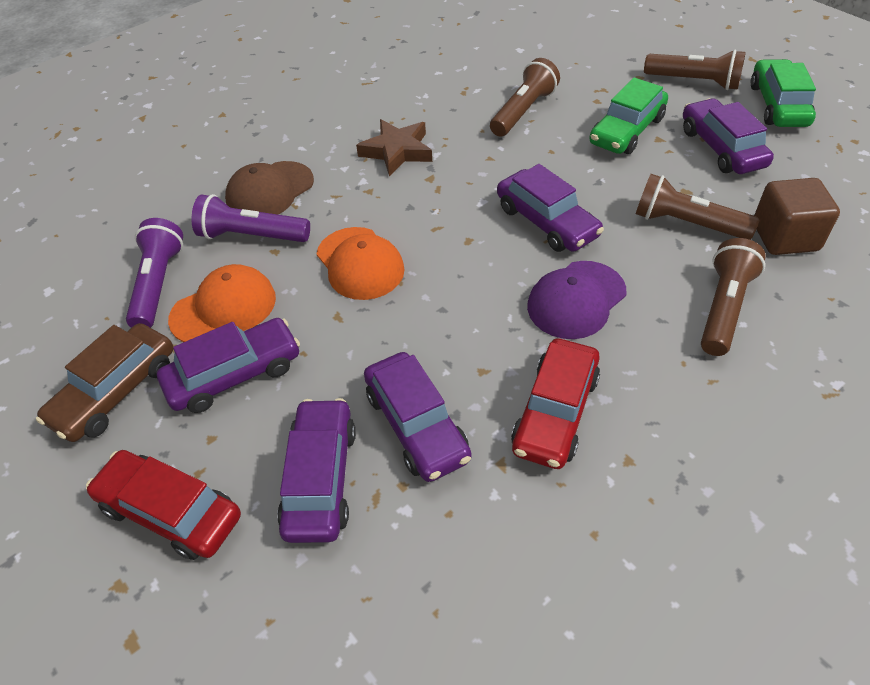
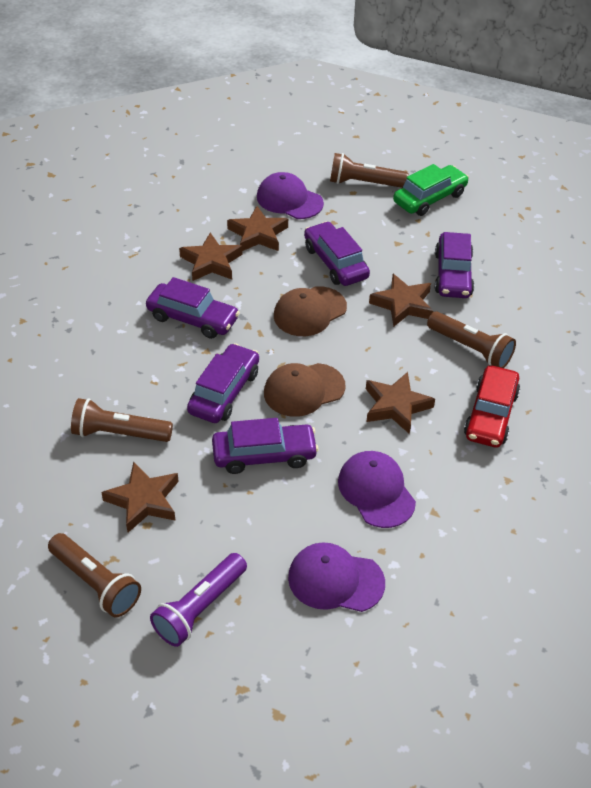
brown cap: 1 -> 2
brown car: 1 -> 0
brown cube: 1 -> 0
brown star: 1 -> 5
green car: 2 -> 1
orange cap: 2 -> 0
purple cap: 1 -> 3
purple flashlight: 2 -> 1
red car: 2 -> 1

